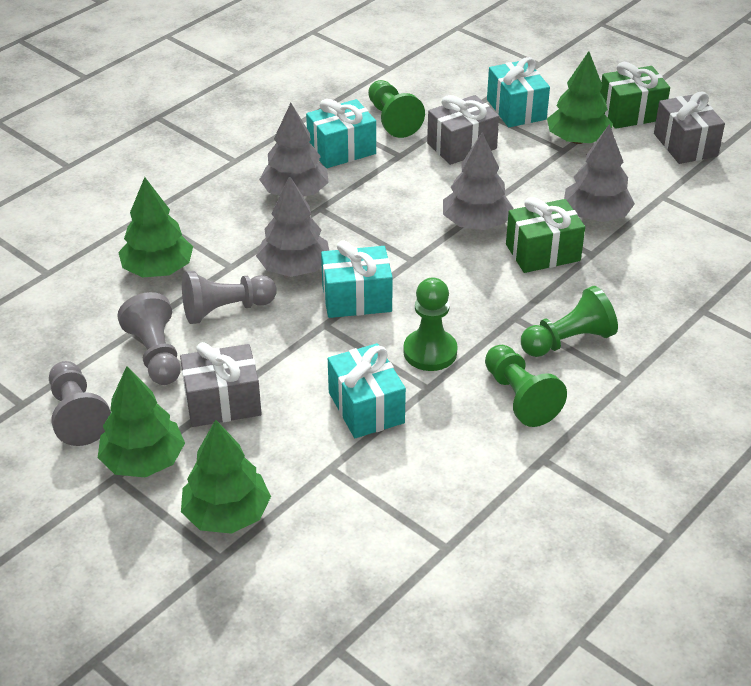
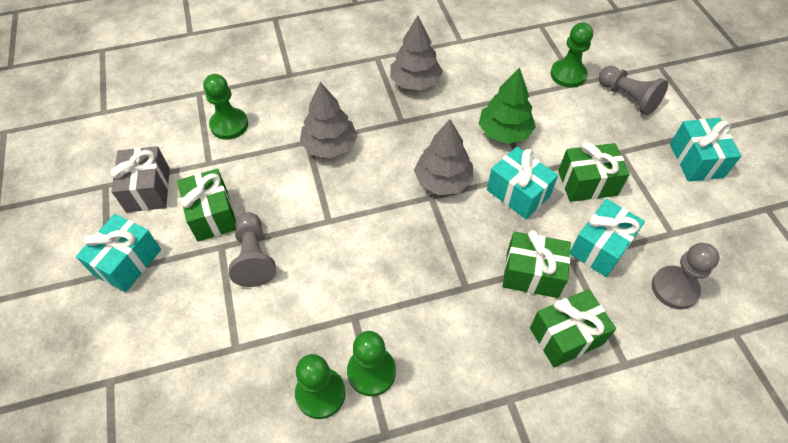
green gift: 2 -> 4
green tree: 4 -> 1
grey gift: 3 -> 1
grey tree: 4 -> 3

